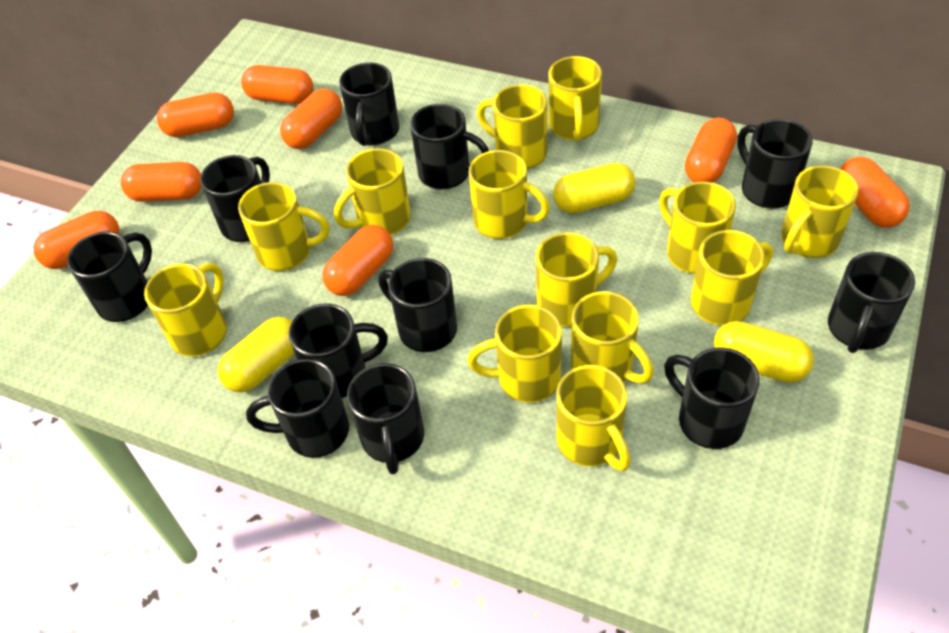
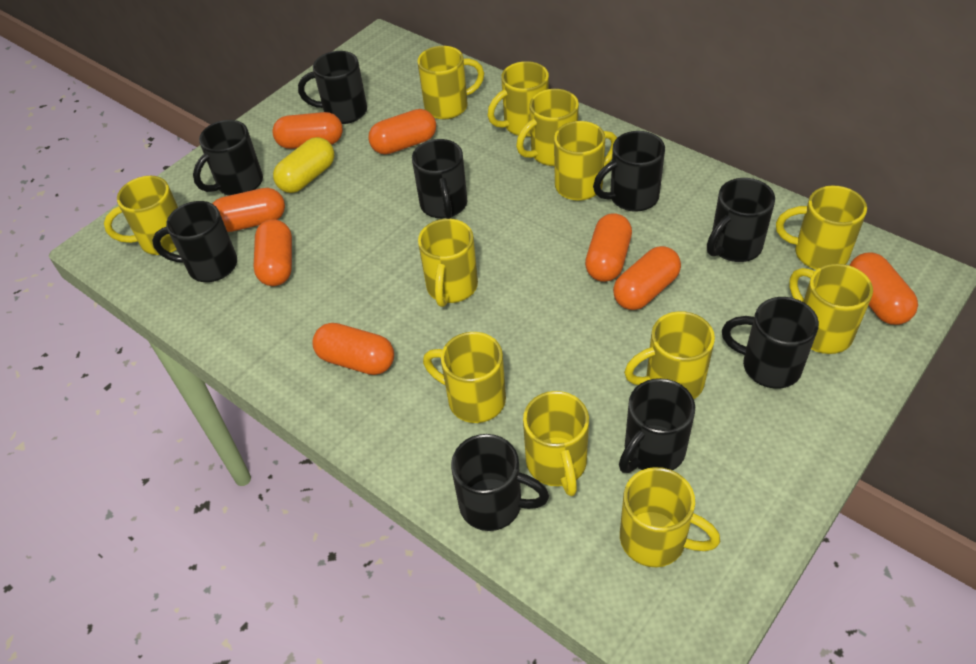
black mug: 11 -> 9
yellow capsule: 3 -> 1
yellow mug: 13 -> 12

